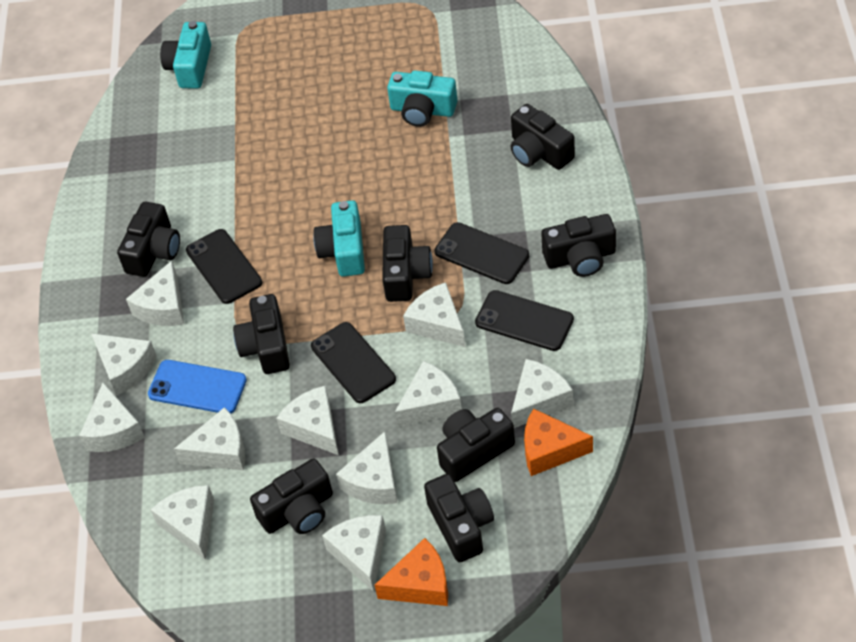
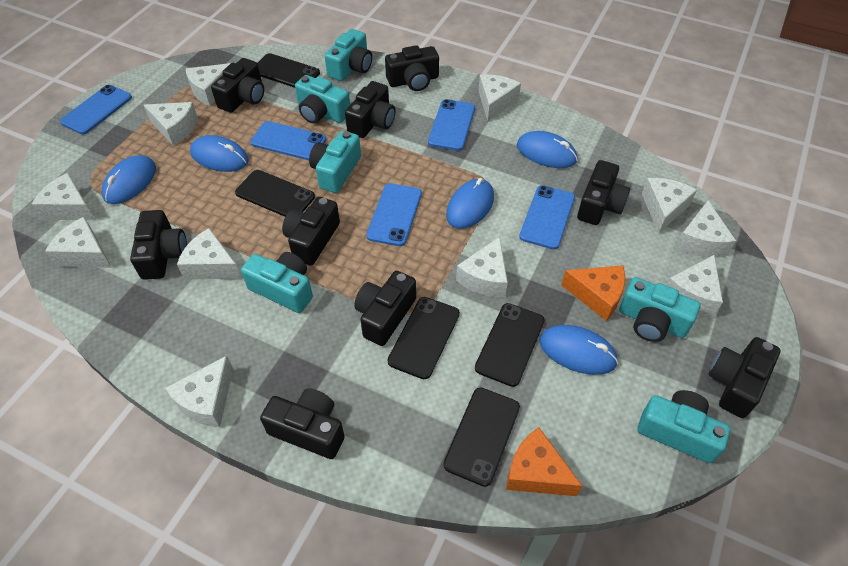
black camera: 8 -> 9
black phone: 4 -> 5
blue mouse: 0 -> 5
blue phone: 1 -> 5
turquoise camera: 3 -> 6

